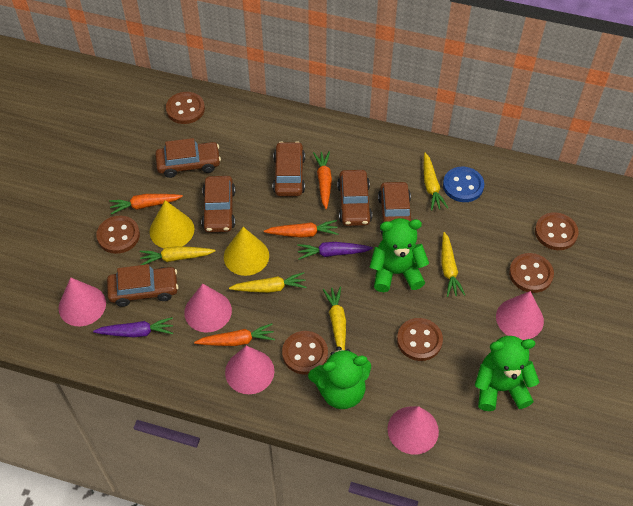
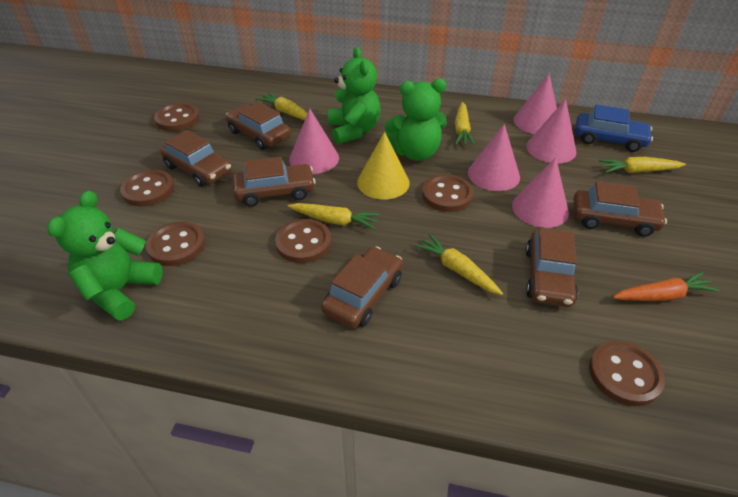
blue button: 1 -> 0
blue car: 0 -> 1
orange carrot: 4 -> 1
purple carrot: 2 -> 0
yellow cone: 2 -> 1

